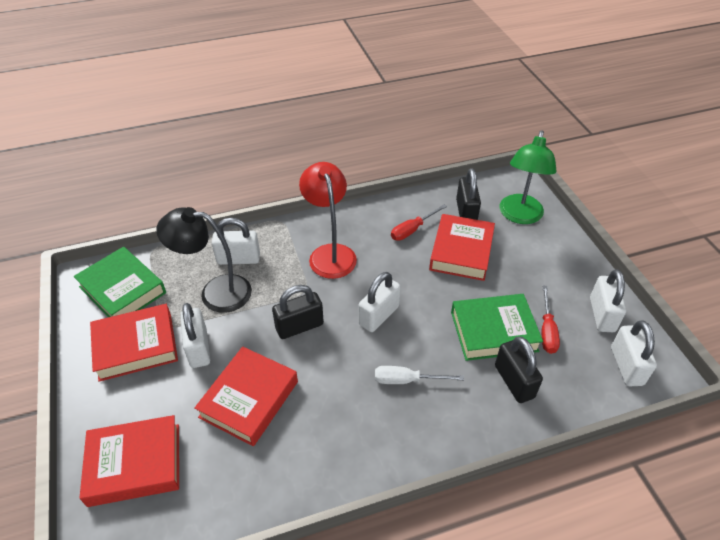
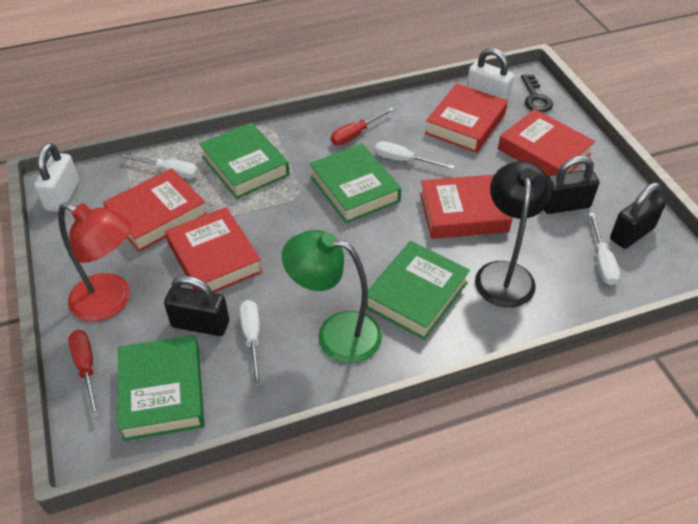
black key: 0 -> 1
green book: 2 -> 4
red book: 4 -> 5
white padlock: 5 -> 2
white screwdriver: 1 -> 4

